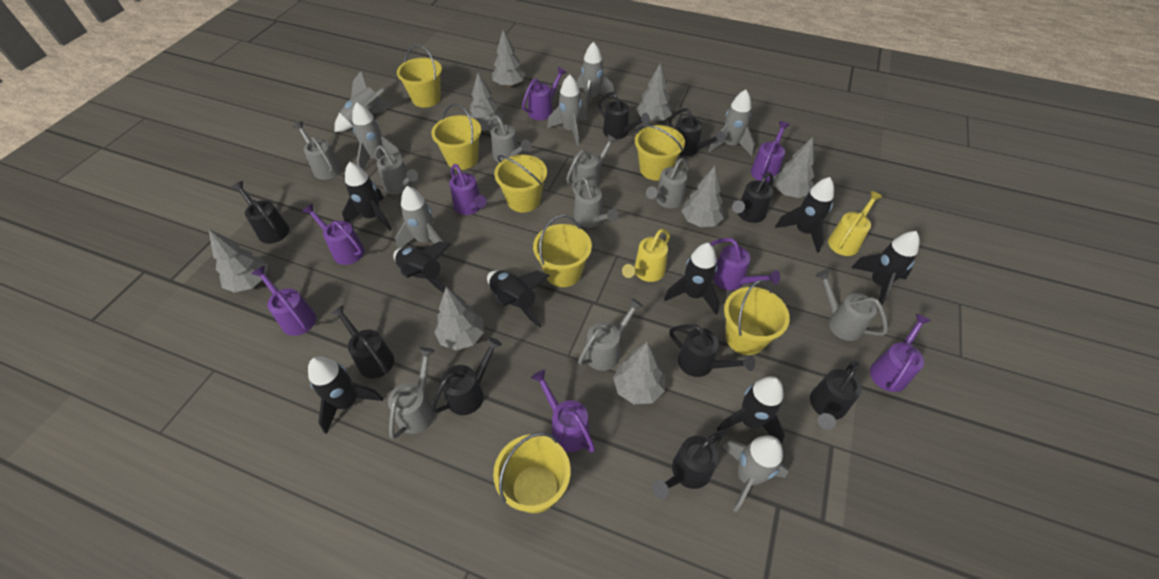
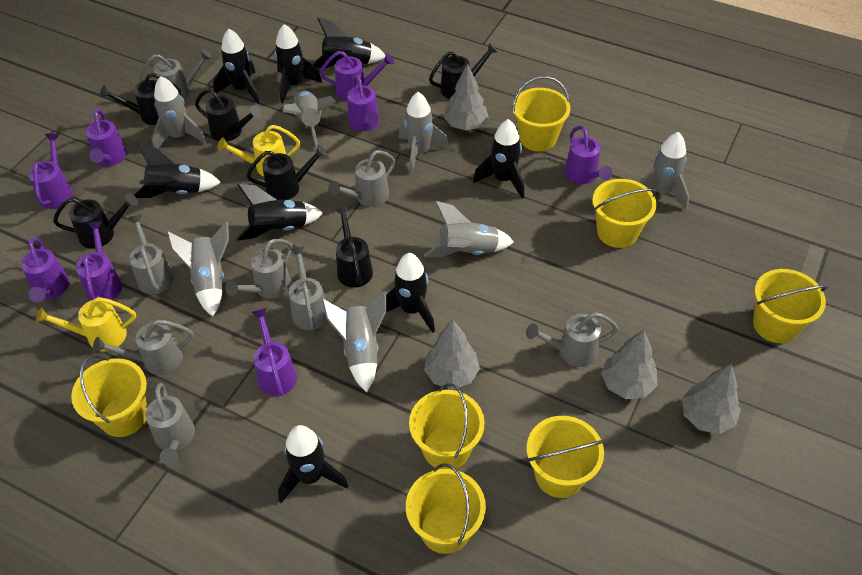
black watering can: 9 -> 6
grey tree: 8 -> 4
grey watering can: 9 -> 8

